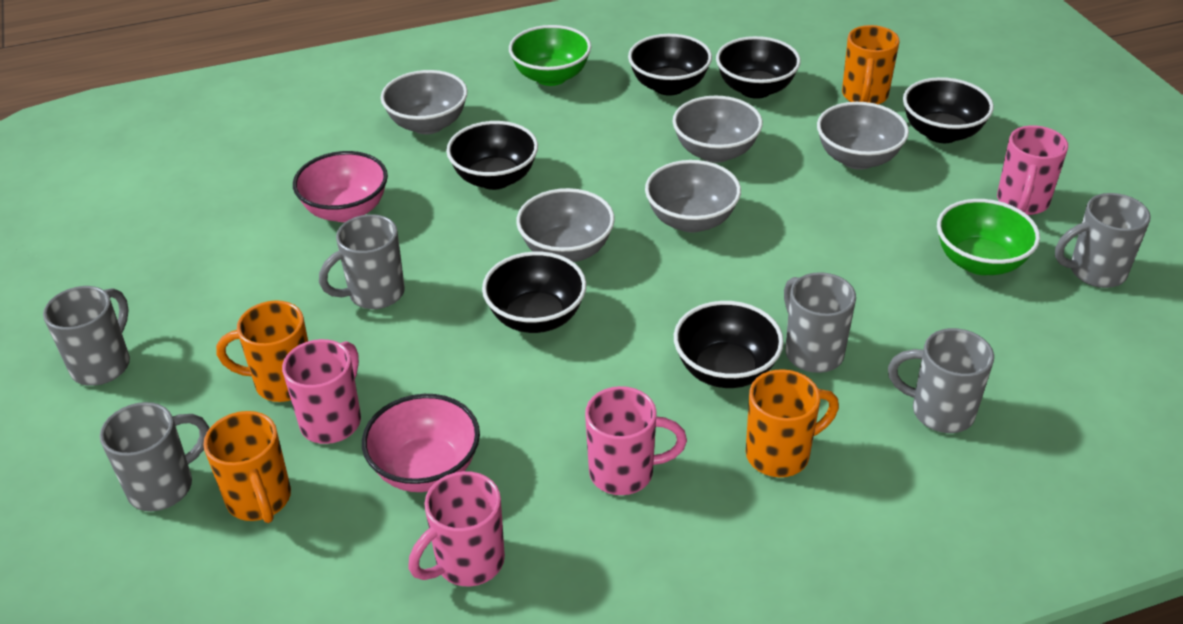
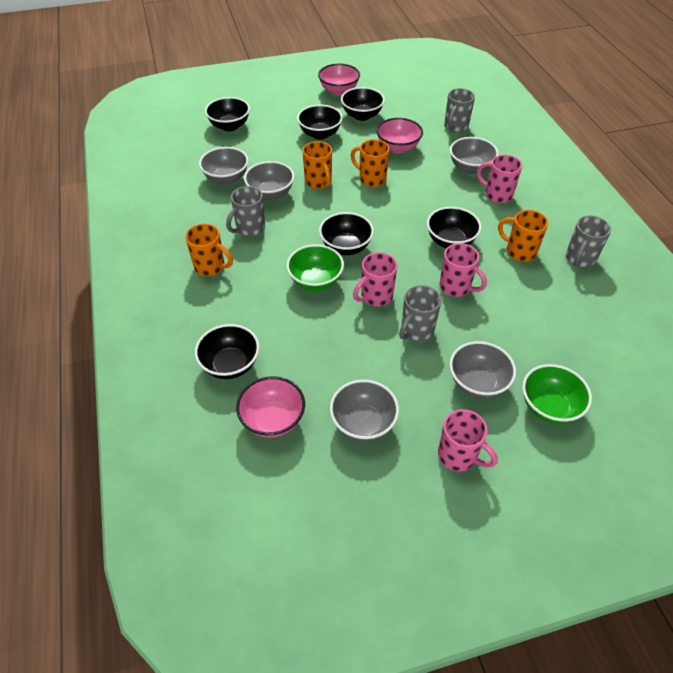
grey mug: 6 -> 4
pink bowl: 2 -> 3

